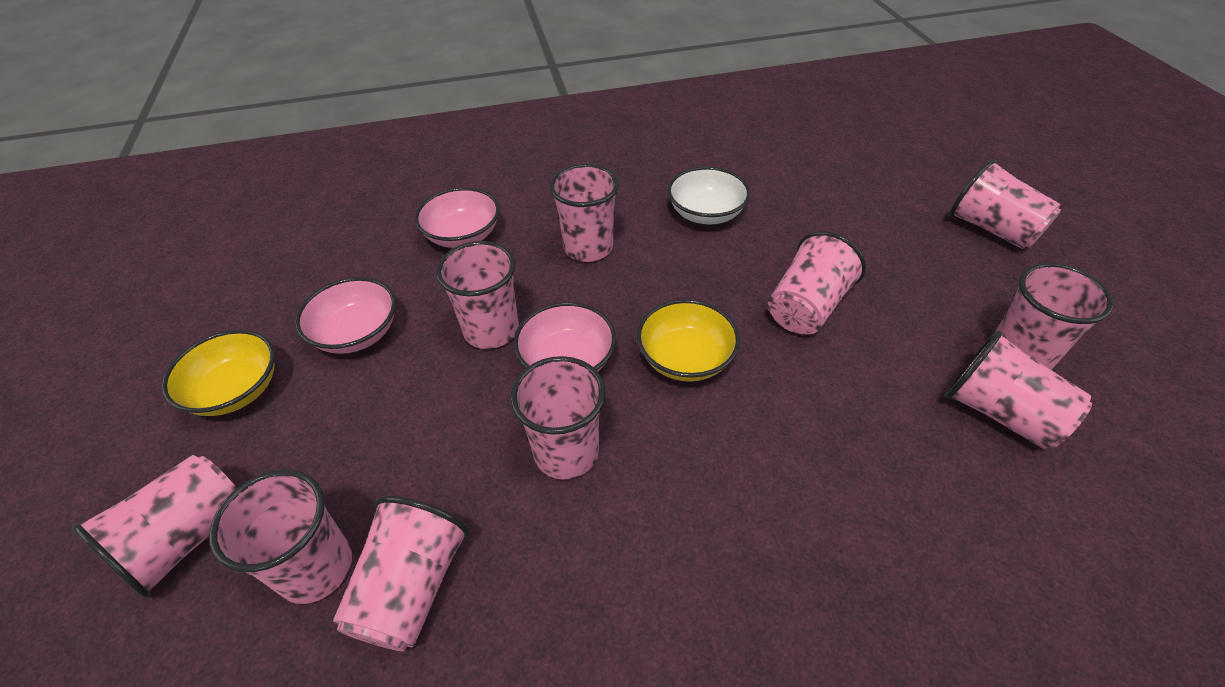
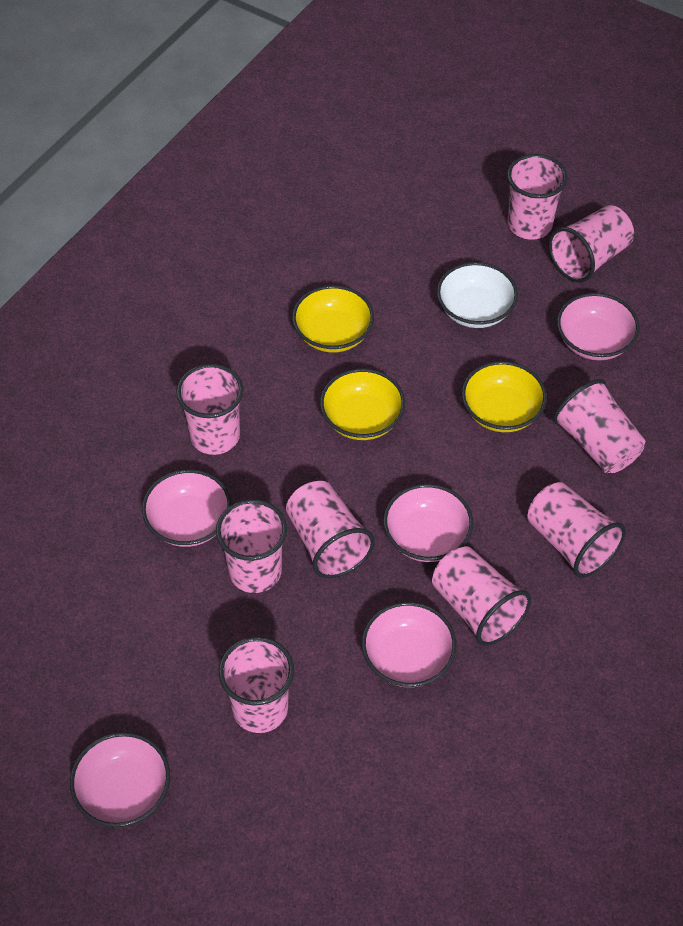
pink bowl: 3 -> 5
pink cup: 10 -> 9
yellow bowl: 2 -> 3

